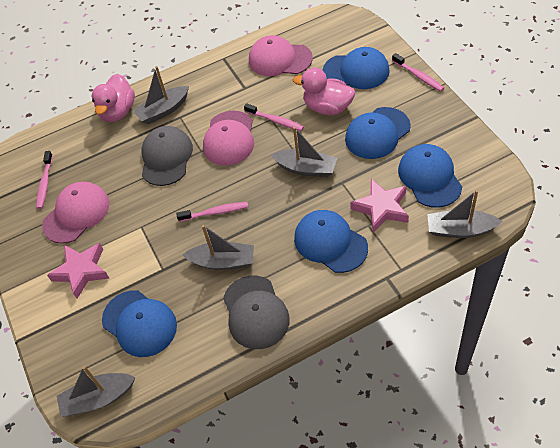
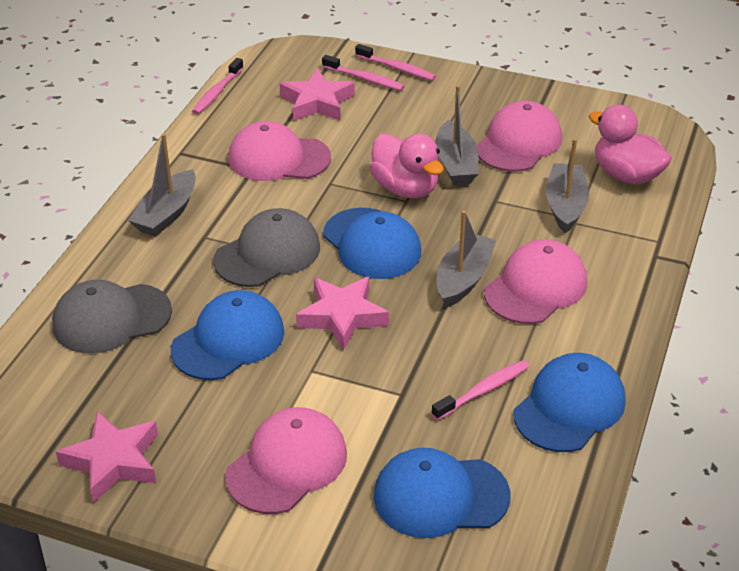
blue cap: 5 -> 4
grey boat: 5 -> 4
pink cap: 3 -> 4
pink star: 2 -> 3

